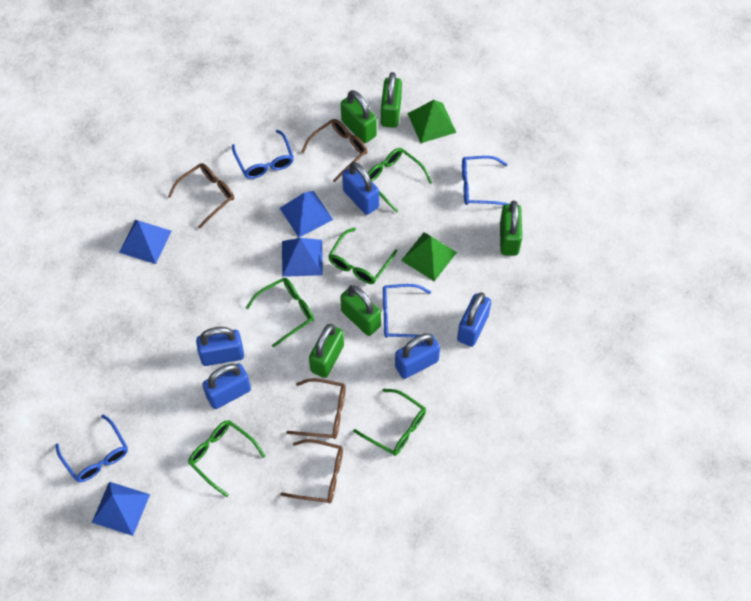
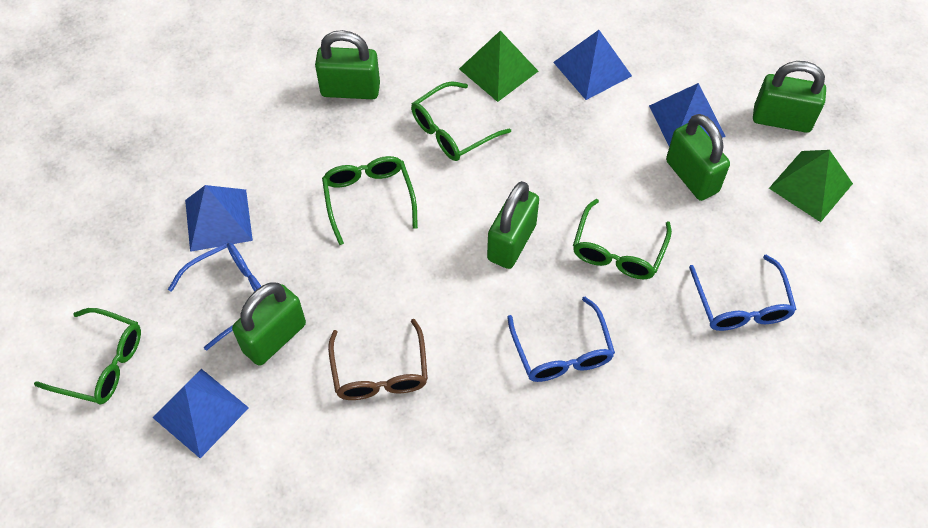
blue glasses: 4 -> 3
blue padlock: 5 -> 0
brown glasses: 4 -> 1
green glasses: 5 -> 4

